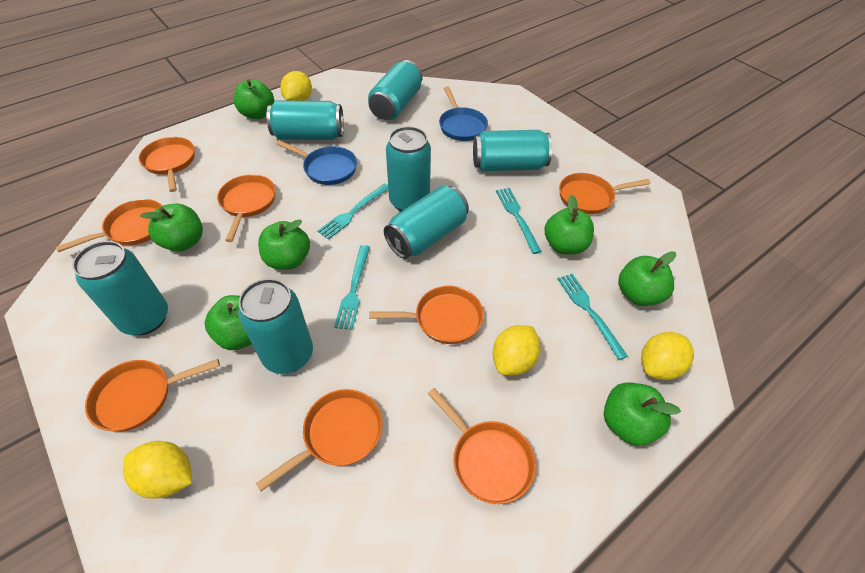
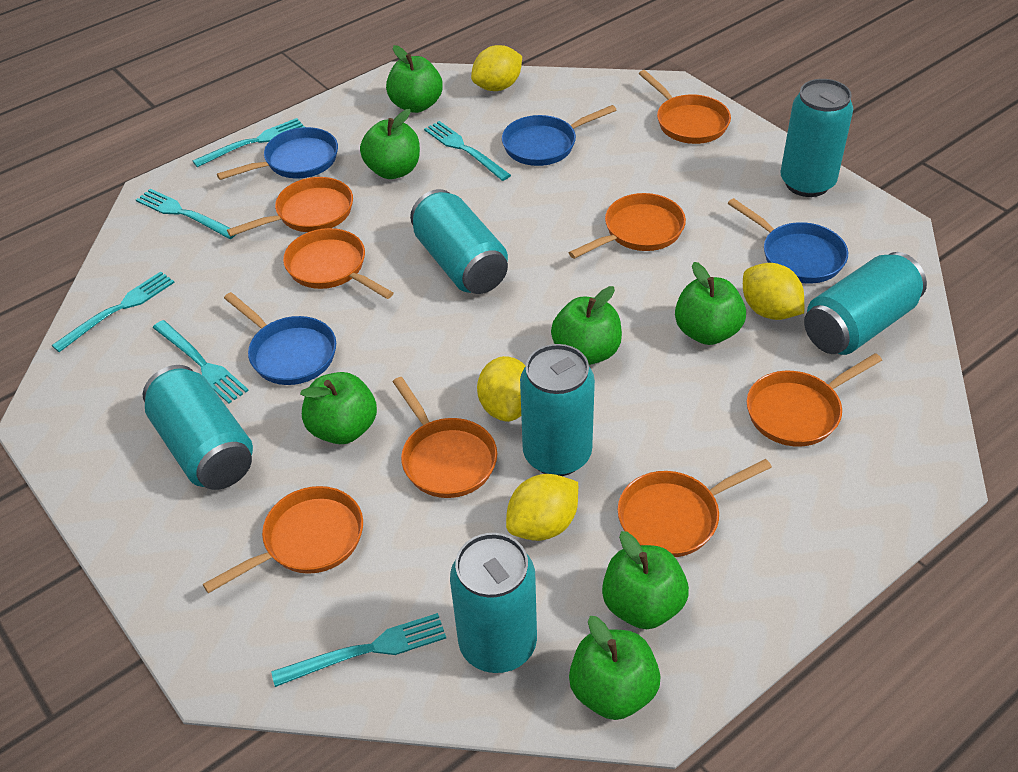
blue pan: 2 -> 4
turquoise can: 7 -> 6
turquoise fork: 4 -> 6

